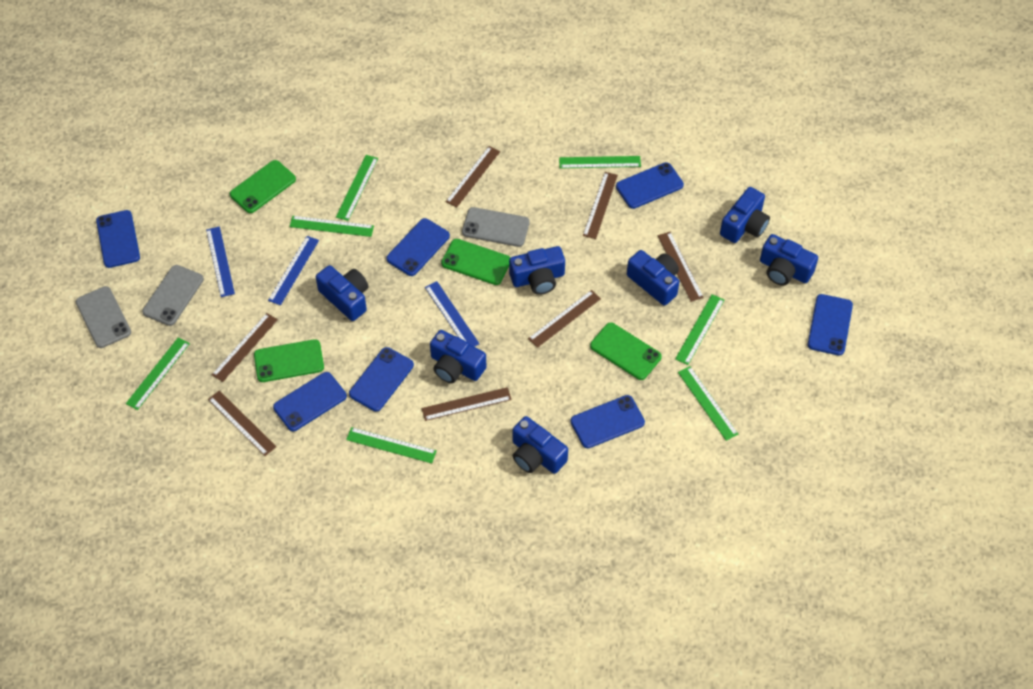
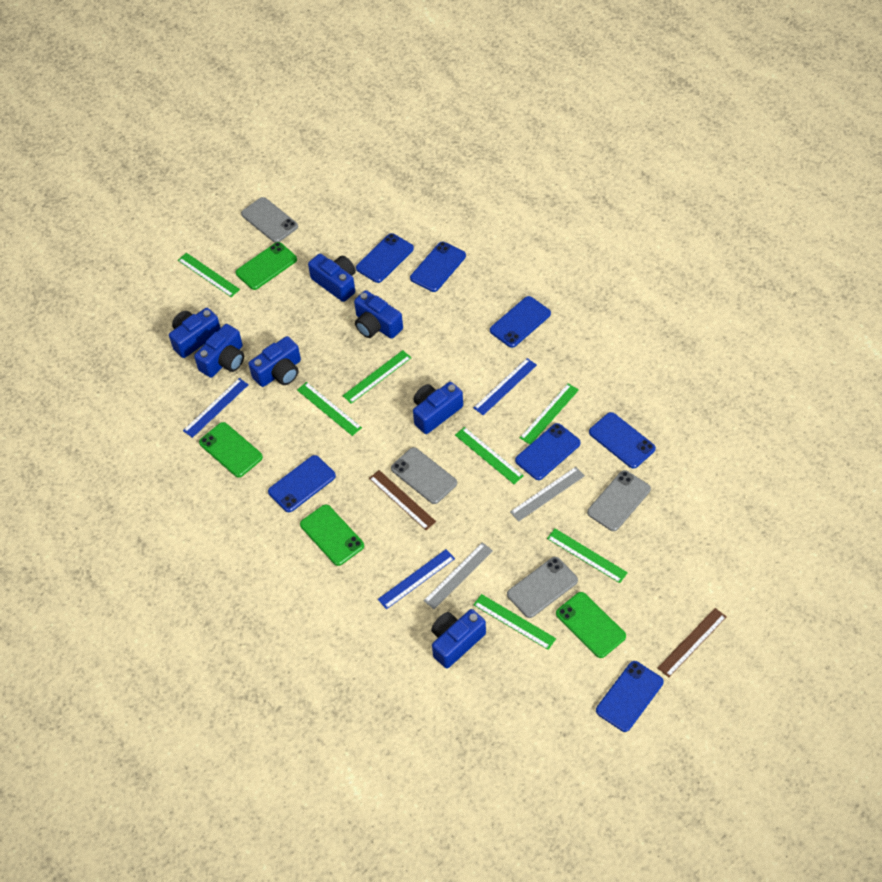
brown ruler: 7 -> 2
grey phone: 3 -> 4
grey ruler: 0 -> 2

